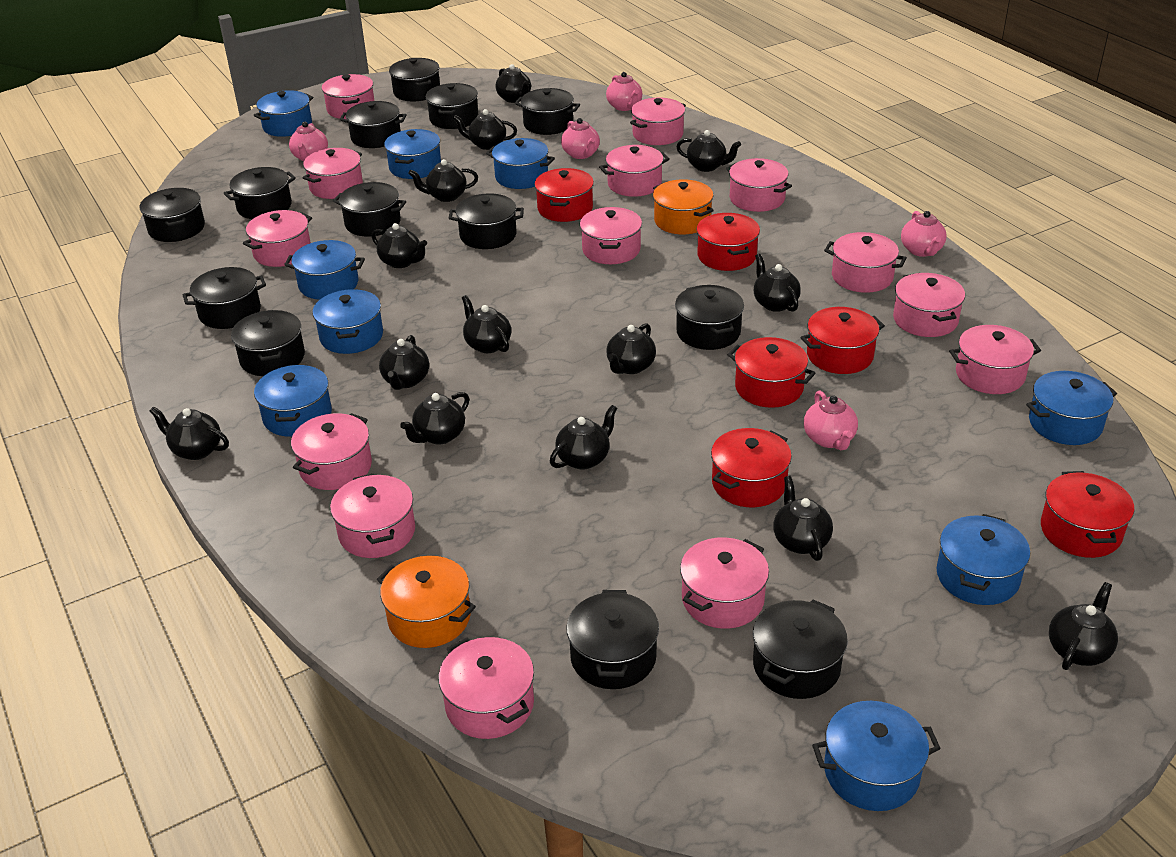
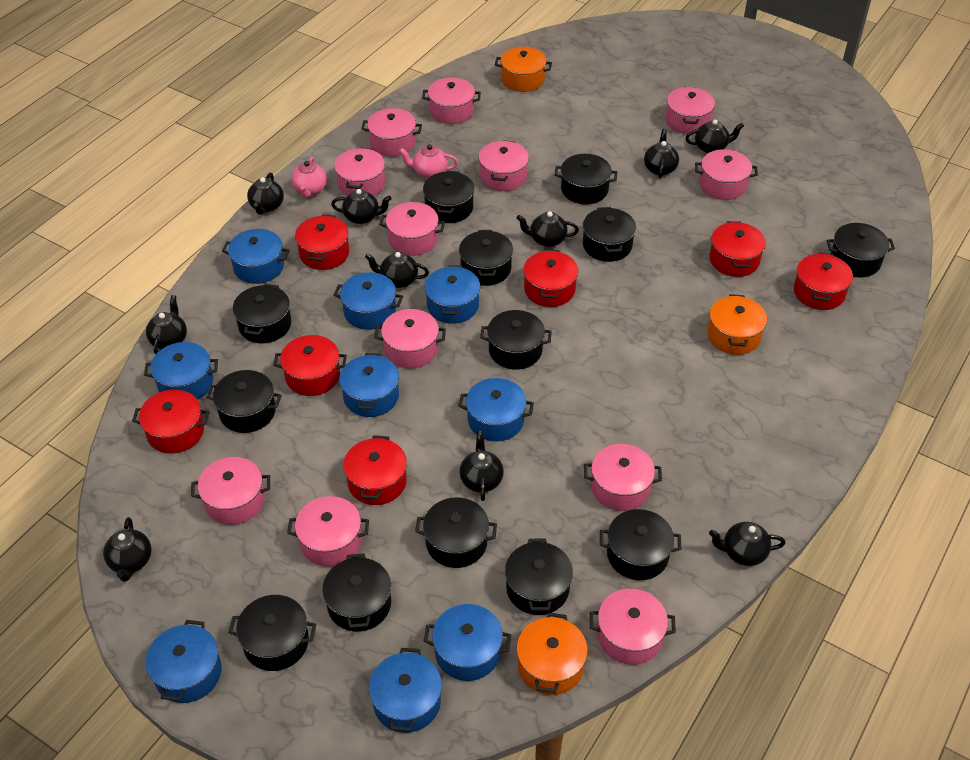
black teapot: 14 -> 10
orange pot: 2 -> 3
pink pot: 14 -> 12
pink teapot: 5 -> 2
red pot: 6 -> 7

